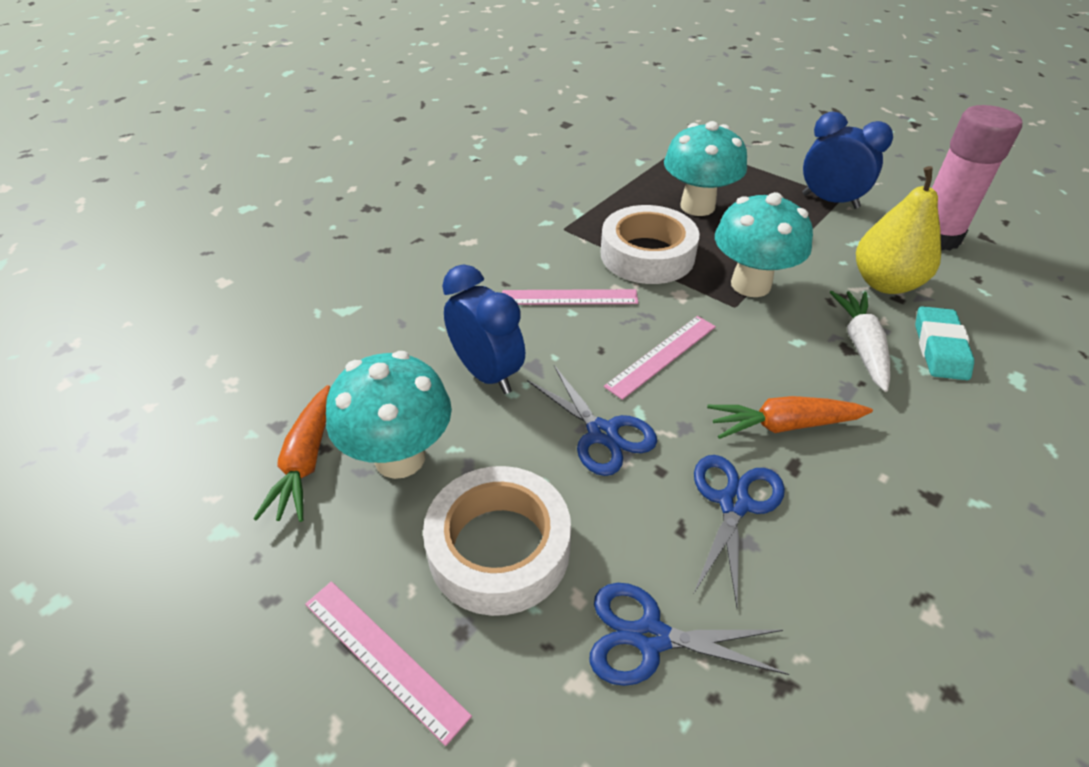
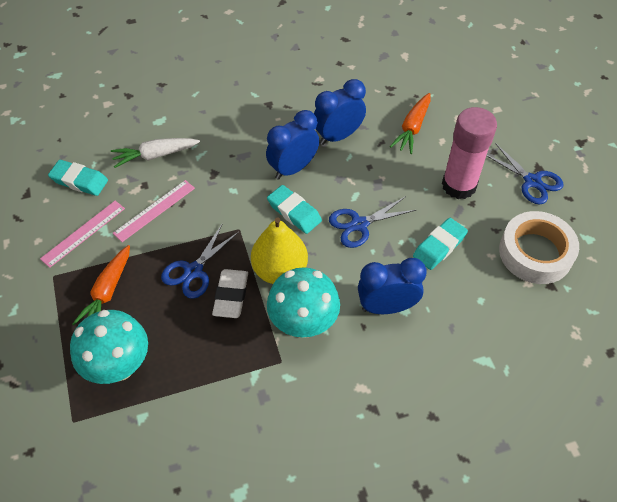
blue clock: 2 -> 3
pink ruler: 3 -> 2
turquoise eraser: 1 -> 3
turquoise mushroom: 3 -> 2
white eraser: 0 -> 1
white tape: 2 -> 1

